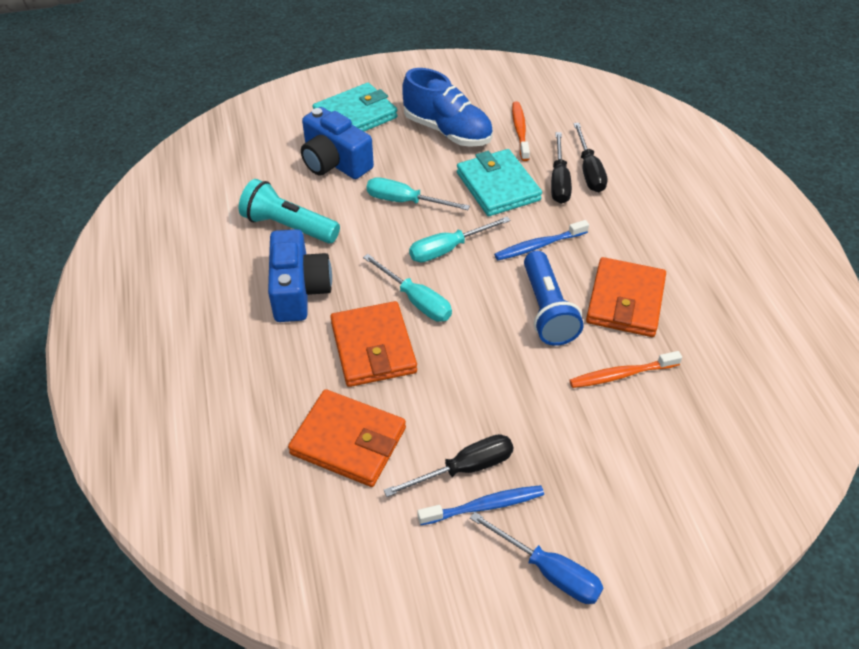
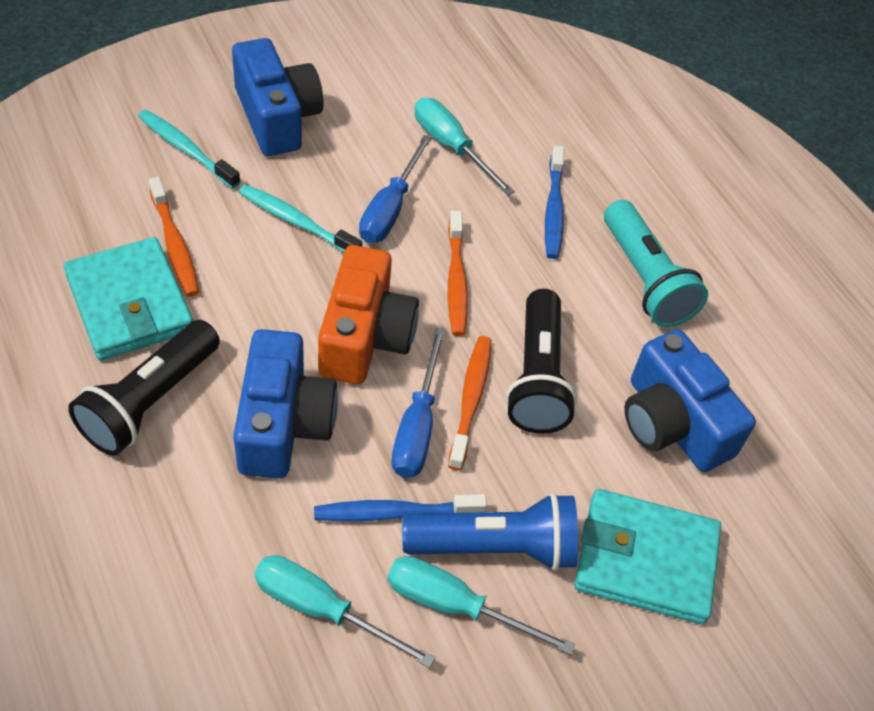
black flashlight: 0 -> 2
black screwdriver: 3 -> 0
blue camera: 2 -> 3
blue screwdriver: 1 -> 2
blue shoe: 1 -> 0
orange camera: 0 -> 1
orange toothbrush: 2 -> 3
orange wallet: 3 -> 0
turquoise toothbrush: 0 -> 2

